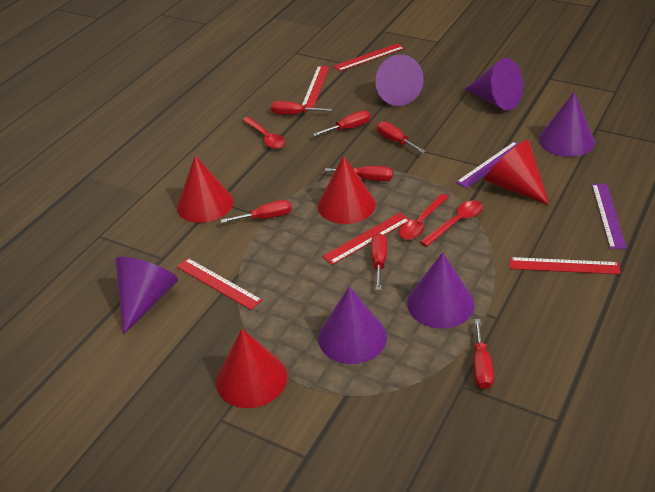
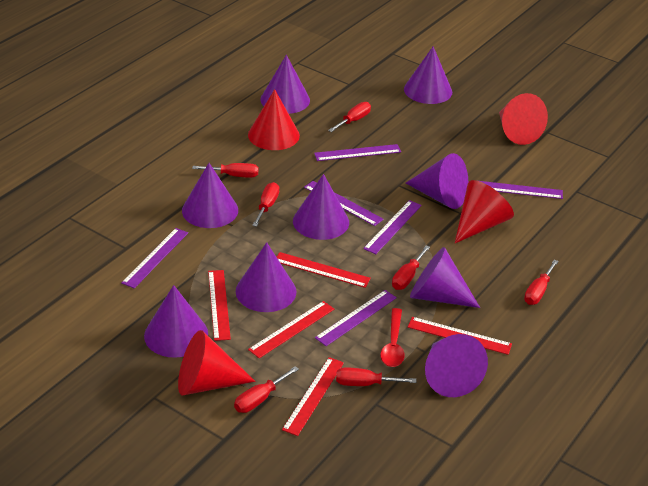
purple cone: 6 -> 9
purple ruler: 2 -> 6
red spoon: 3 -> 1

